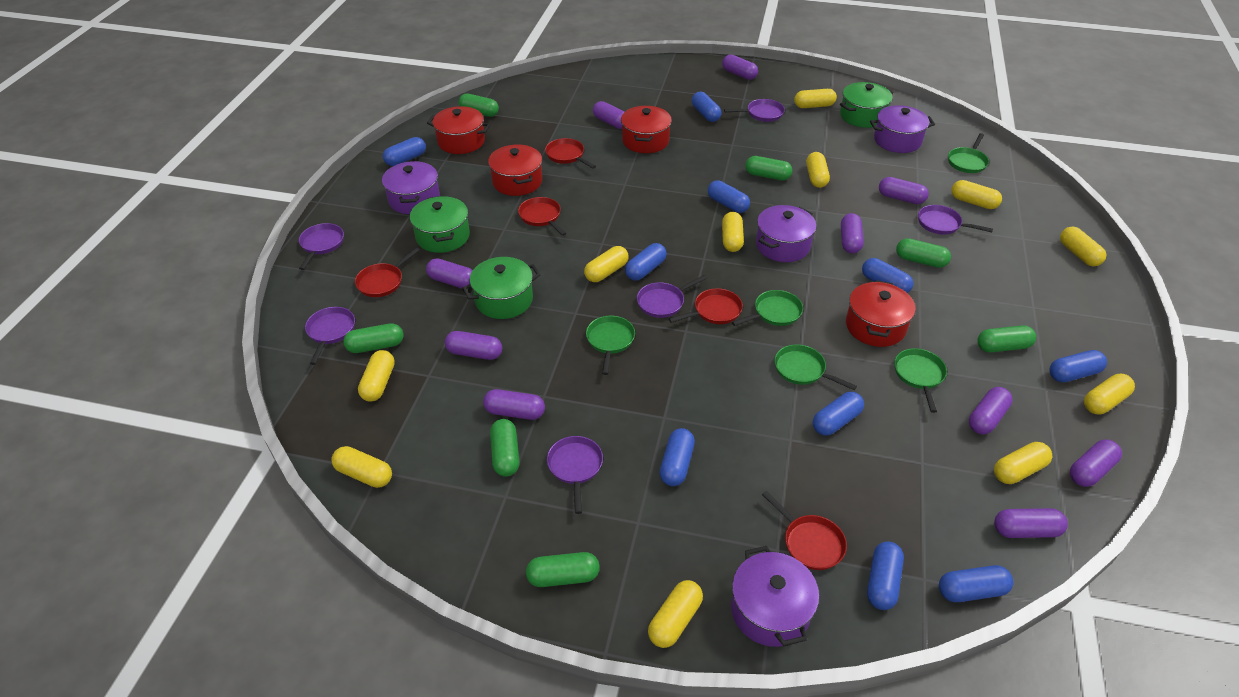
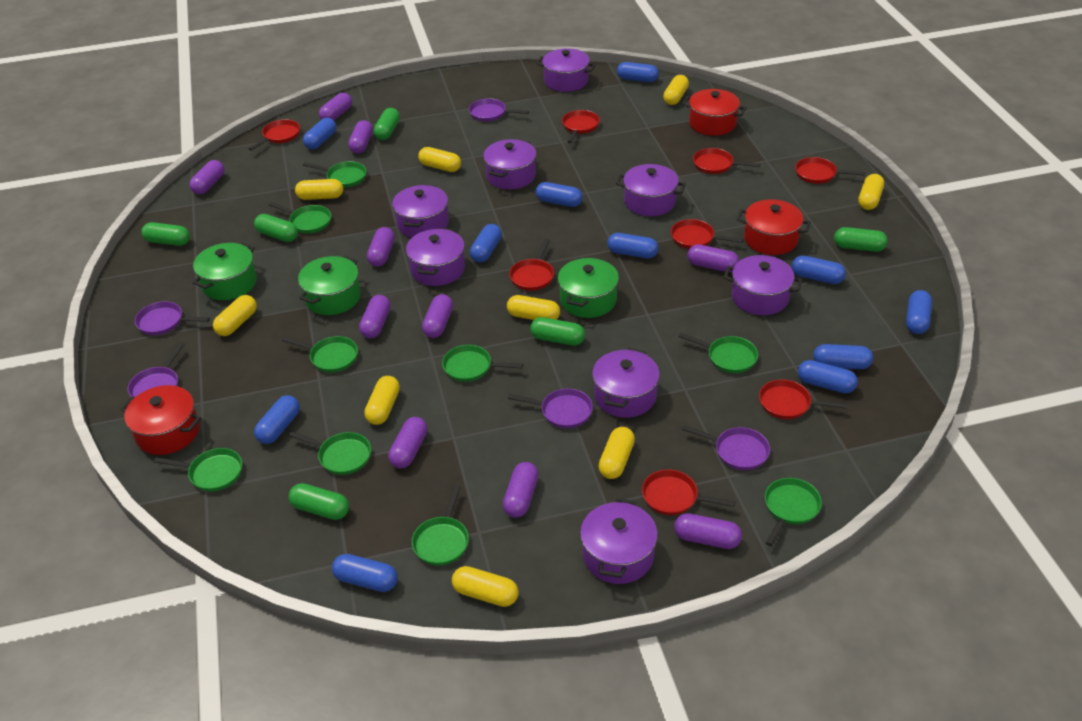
blue capsule: 10 -> 11
green capsule: 7 -> 6
green pan: 5 -> 9
purple pan: 6 -> 5
purple pot: 4 -> 8
red pan: 5 -> 8
red pot: 4 -> 3
yellow capsule: 11 -> 9

